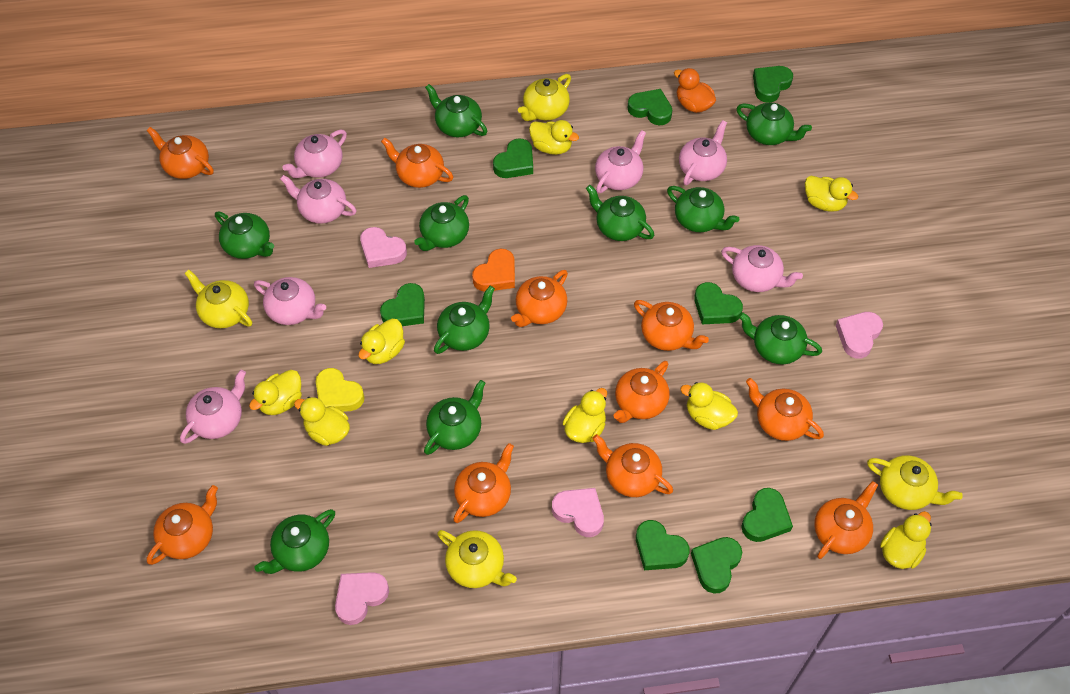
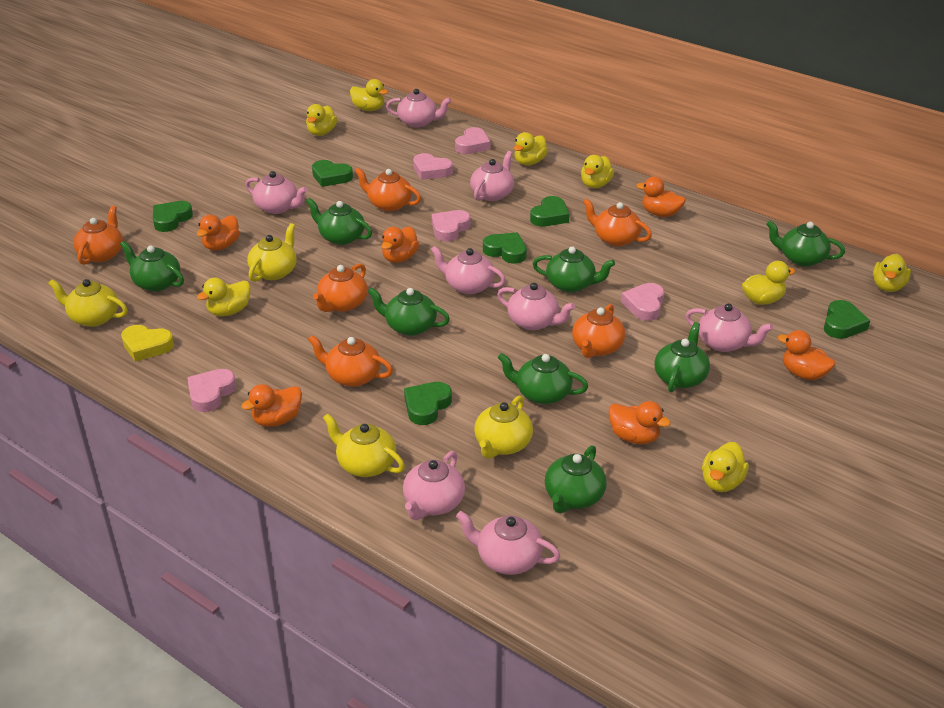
green heart: 8 -> 6
green teapot: 10 -> 8
orange duck: 1 -> 6
orange heart: 1 -> 0
orange teapot: 10 -> 6
pink heart: 4 -> 5
pink teapot: 7 -> 8

